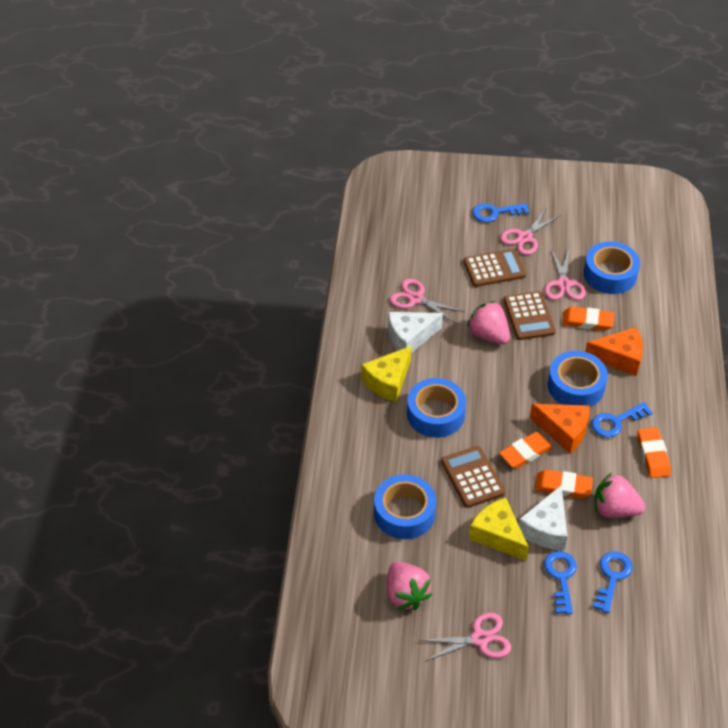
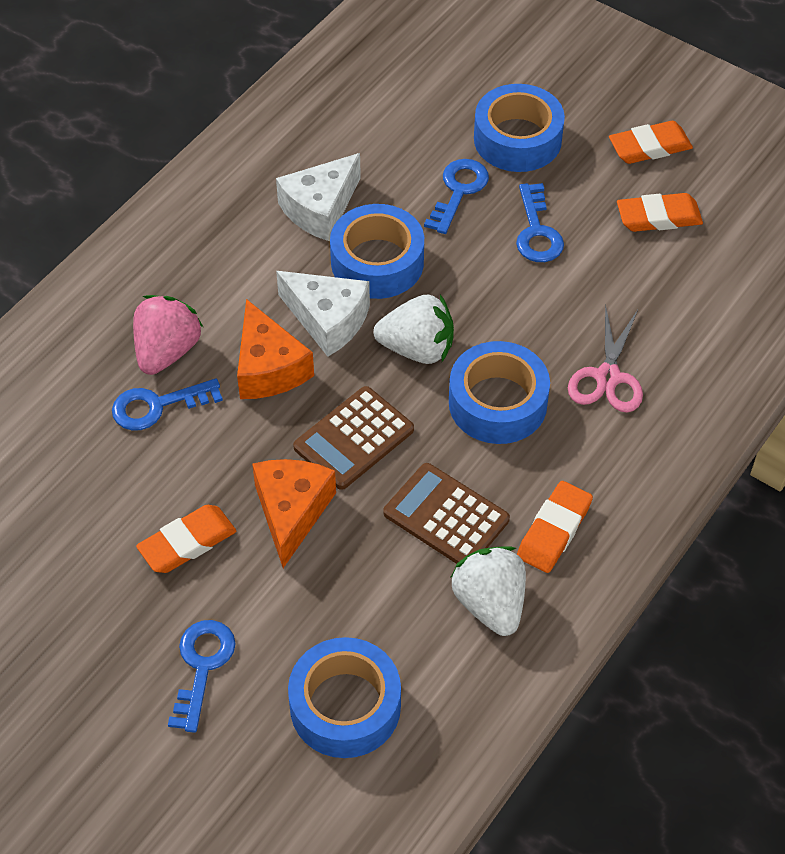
brown calculator: 3 -> 2
pink scissors: 4 -> 1
pink strawberry: 3 -> 1
white strawberry: 0 -> 2
yellow cheese: 2 -> 0

